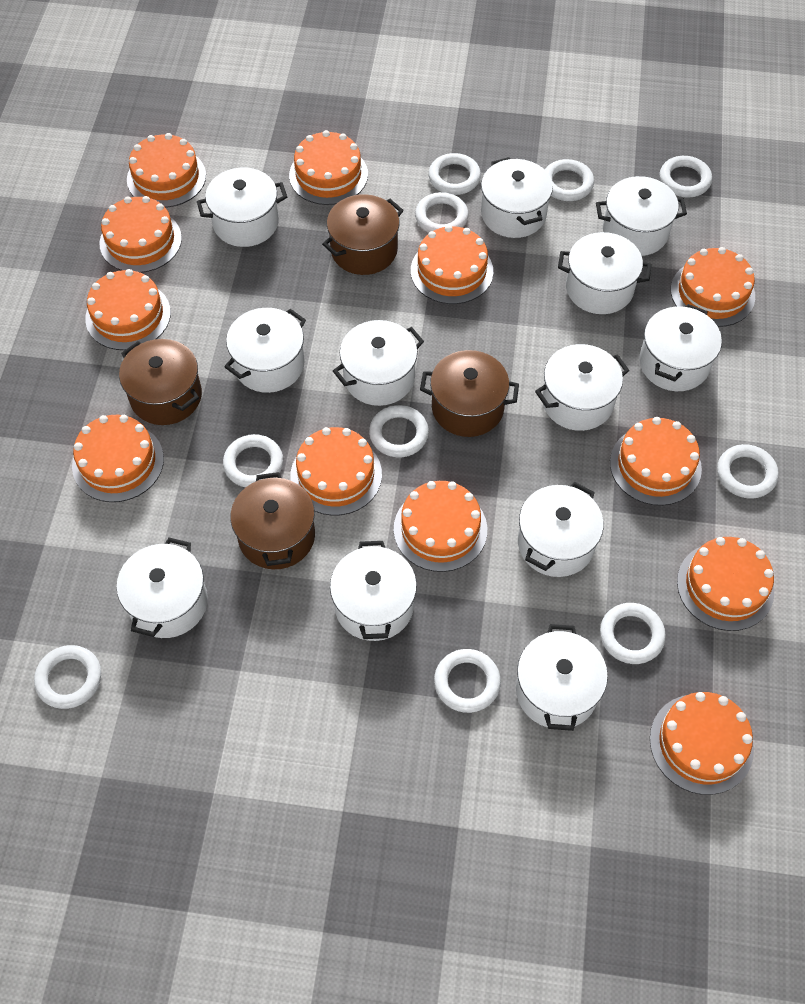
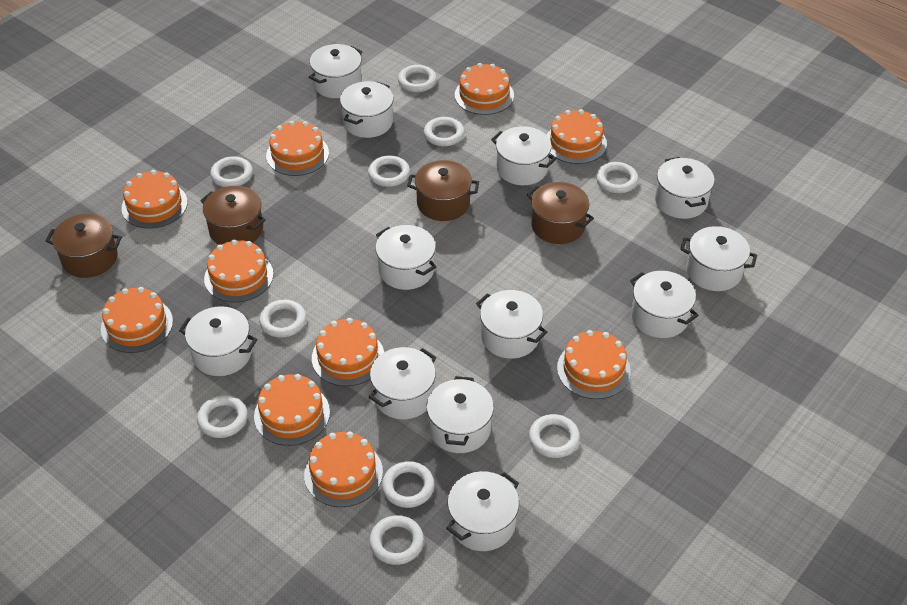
orange cake: 12 -> 10

